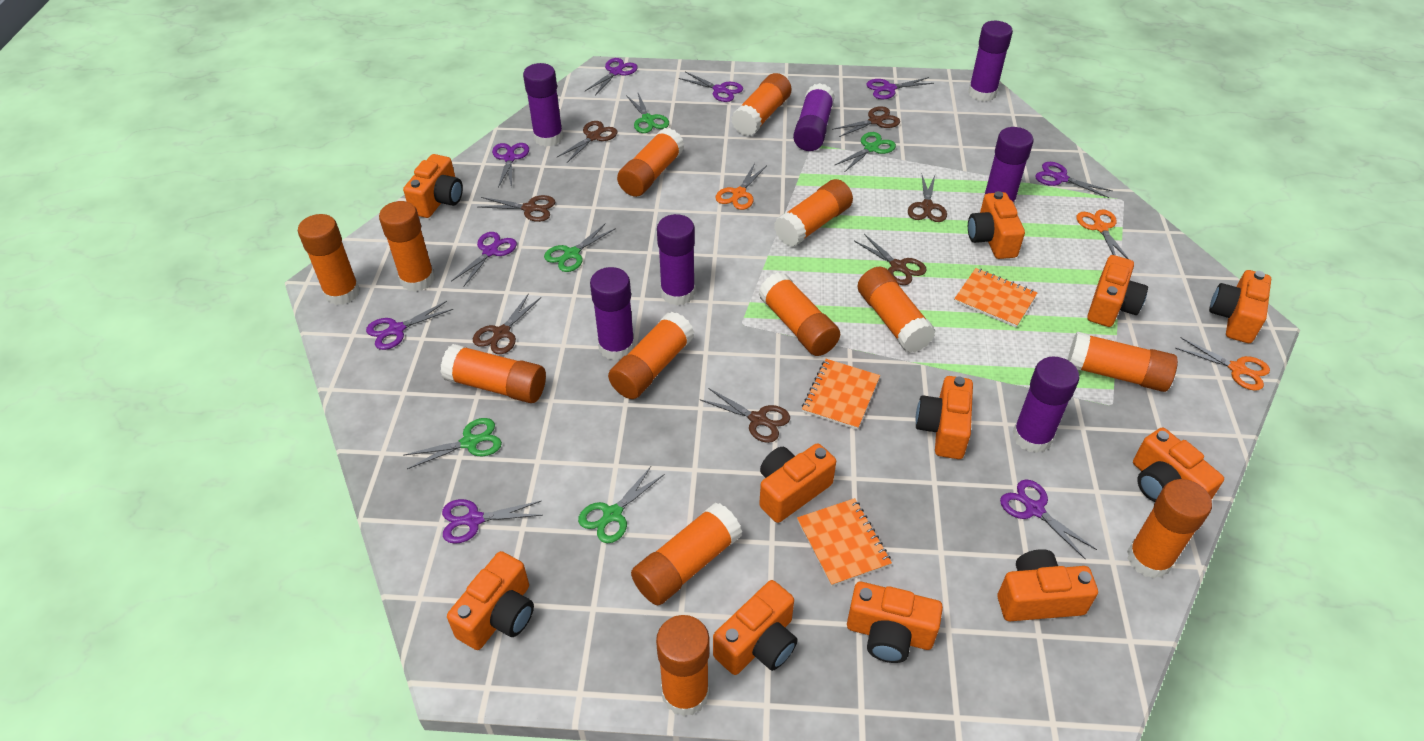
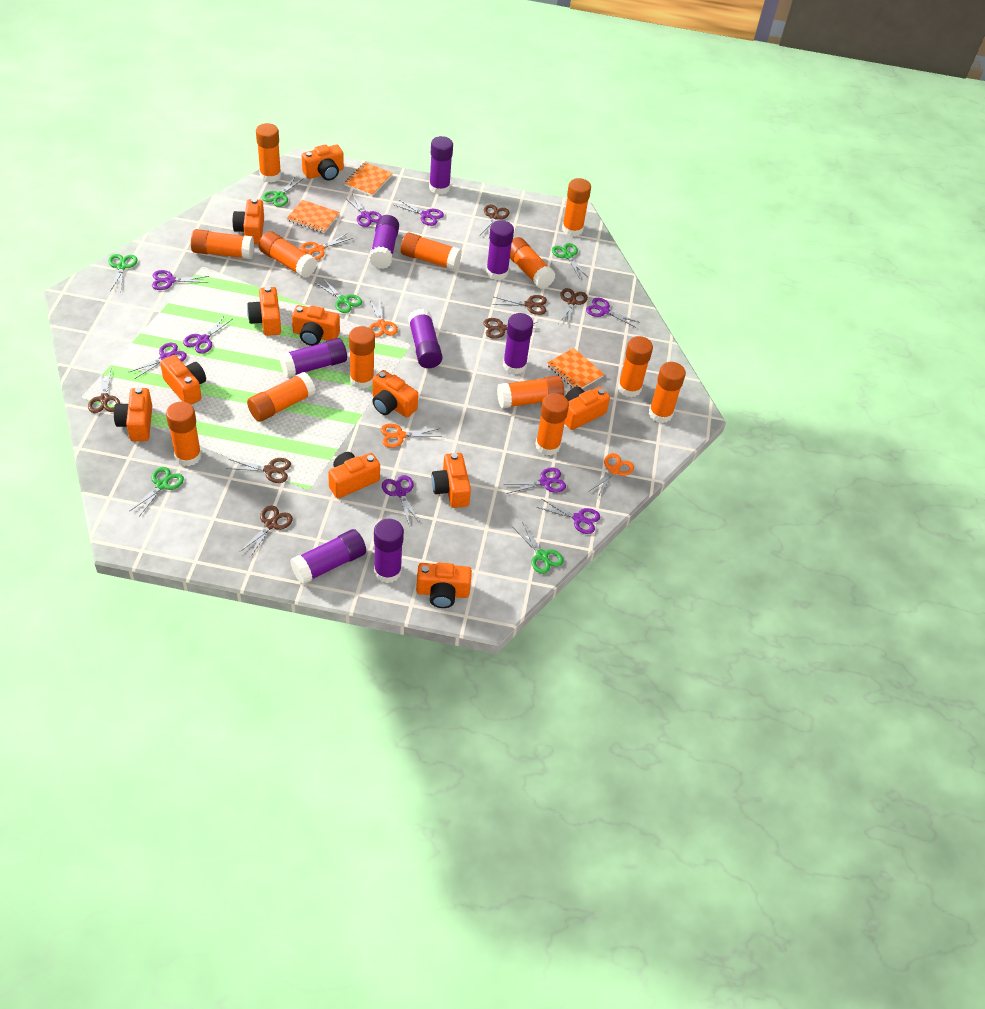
green scissors: 5 -> 6
orange scissors: 3 -> 4
purple glue stick: 7 -> 8

